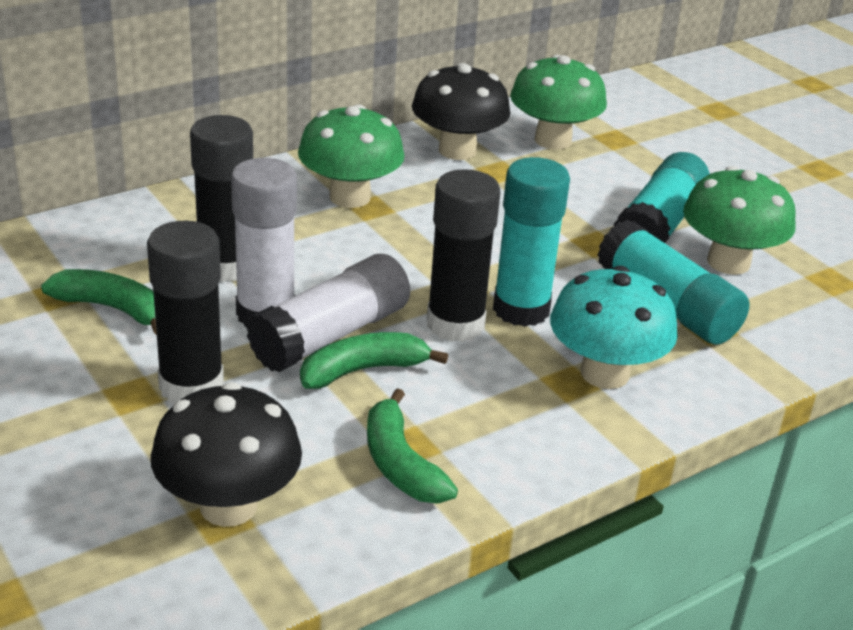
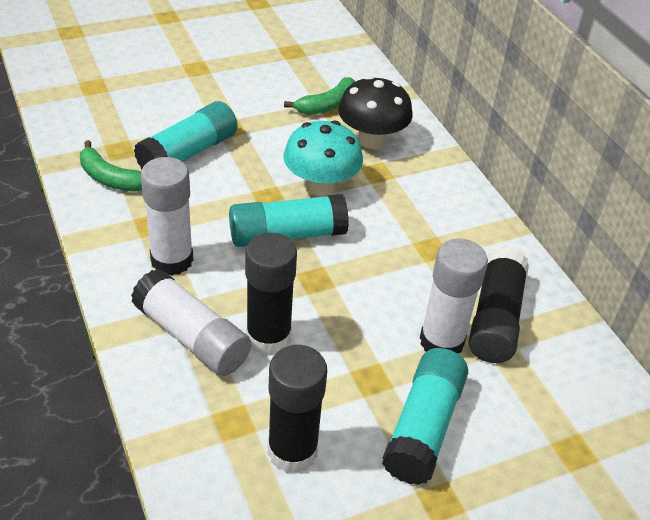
black mushroom: 2 -> 1
green banana: 3 -> 2
green mushroom: 3 -> 0
white glue stick: 2 -> 3

